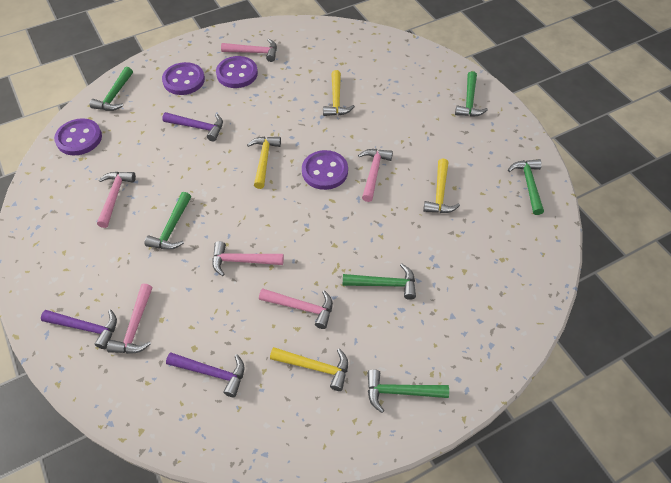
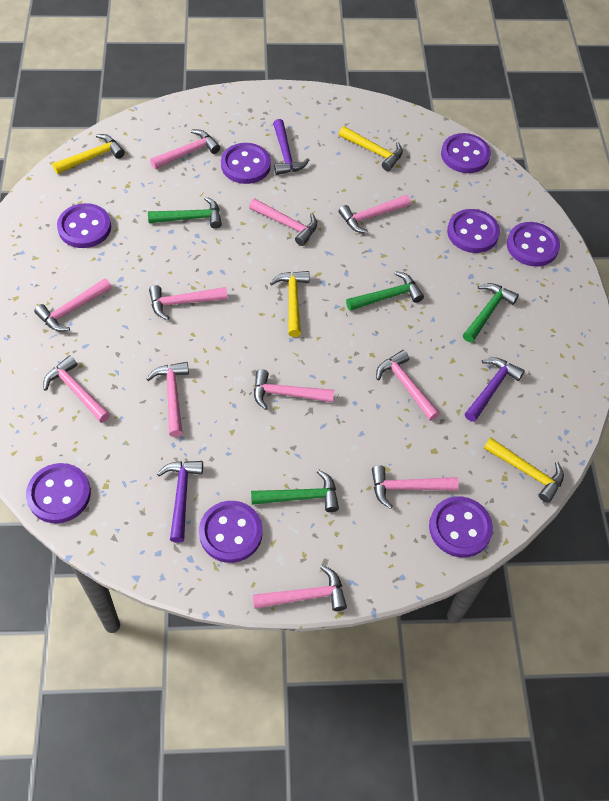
green hammer: 6 -> 4
pink hammer: 6 -> 11
purple button: 4 -> 8

